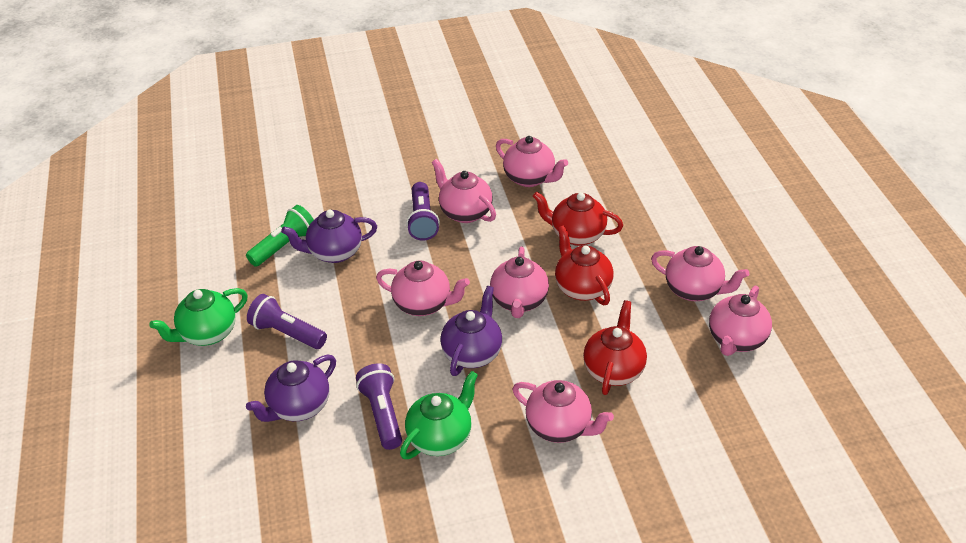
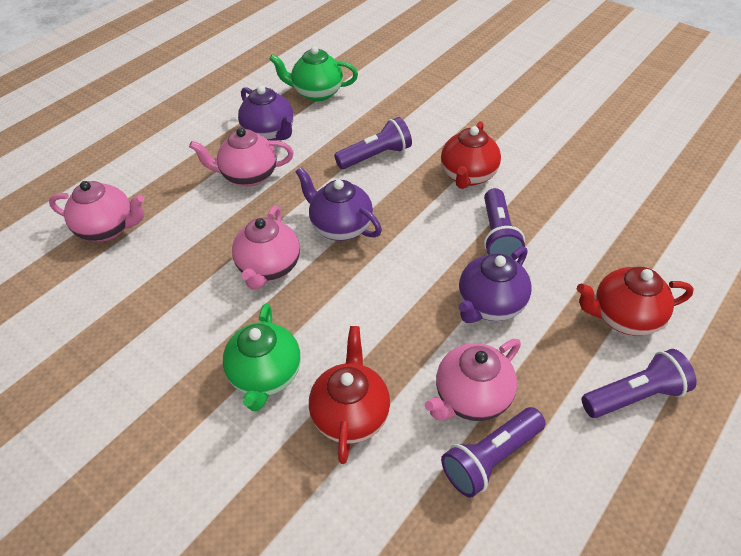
green flashlight: 1 -> 0
pink teapot: 7 -> 4
purple flashlight: 3 -> 4

